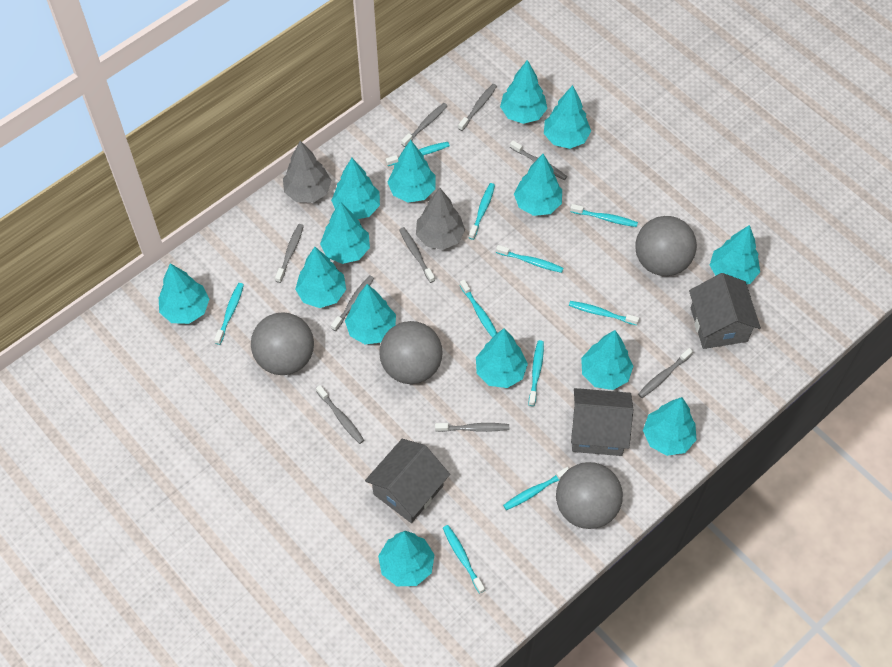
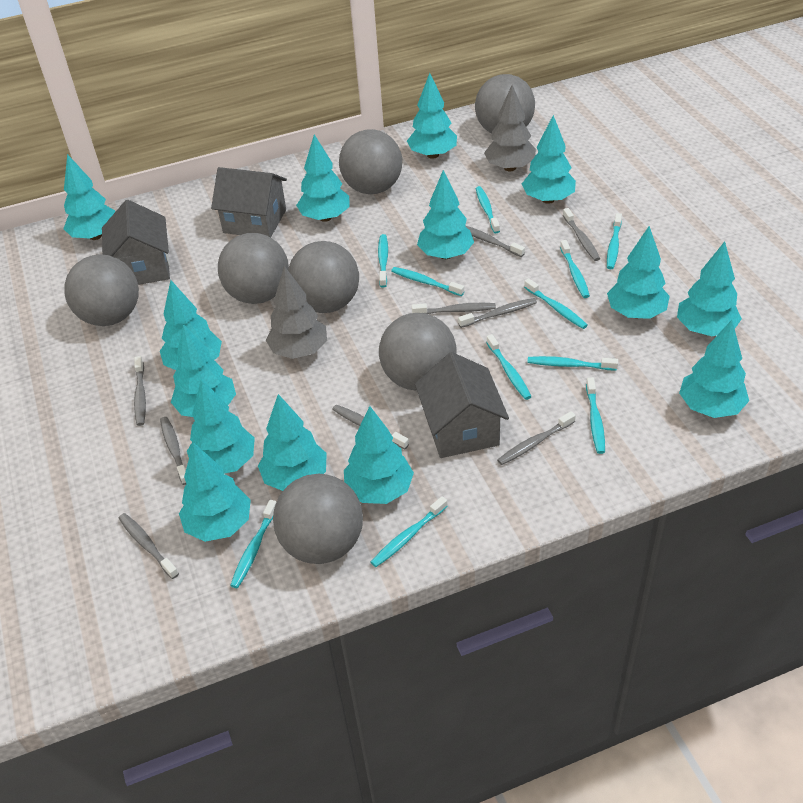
grey ball: 4 -> 7
turquoise toothbrush: 10 -> 11

